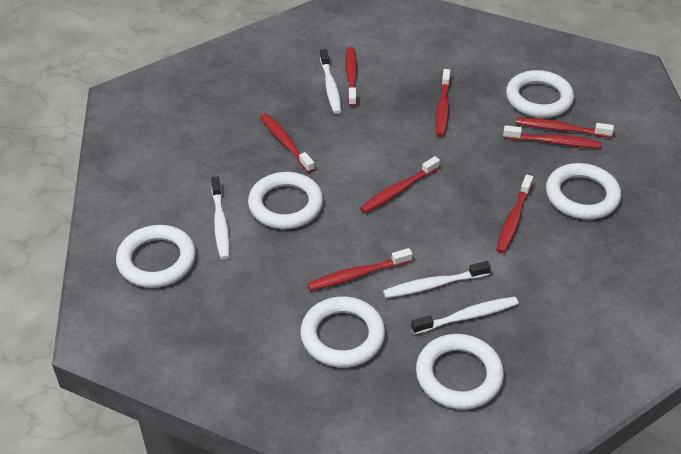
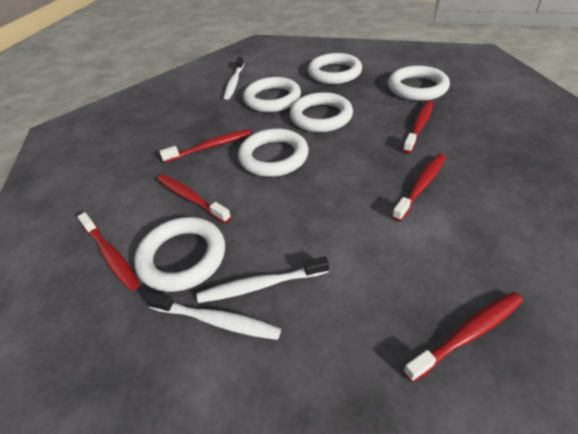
red toothbrush: 8 -> 6
white toothbrush: 4 -> 3

